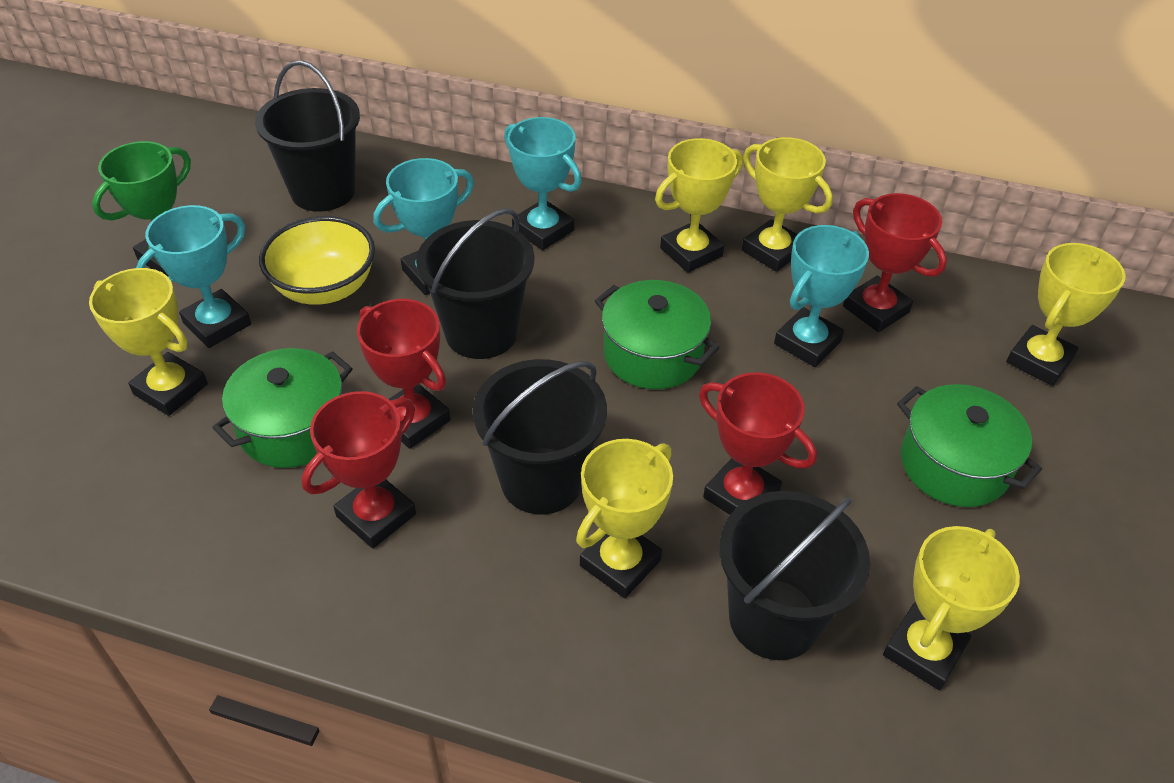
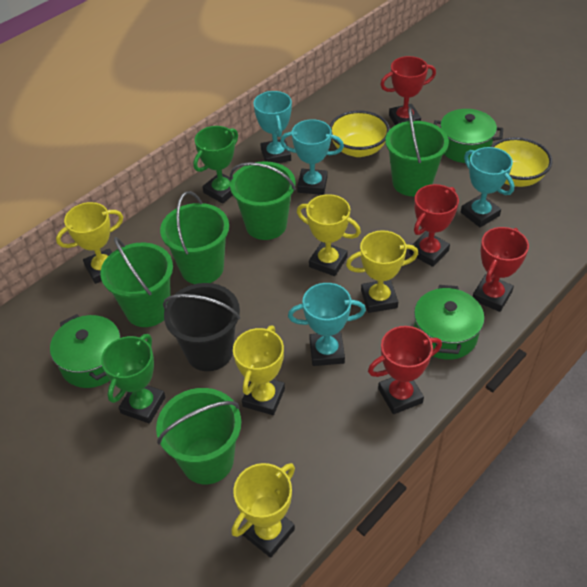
black bucket: 4 -> 1
green bucket: 0 -> 5
green trophy: 1 -> 2
yellow bowl: 1 -> 2
yellow trophy: 6 -> 5

